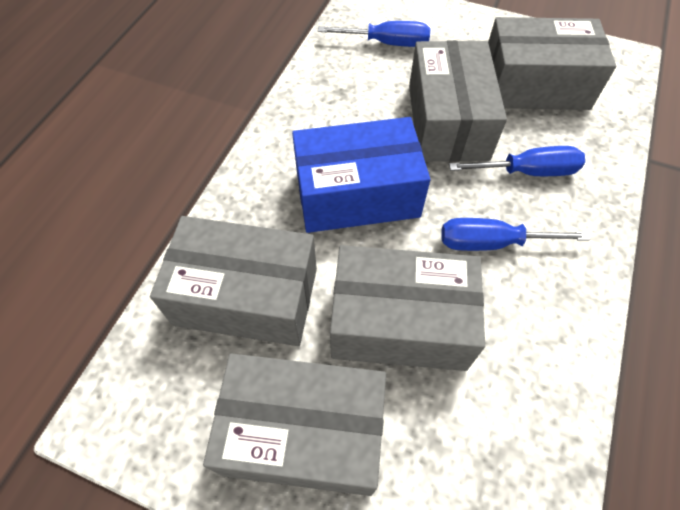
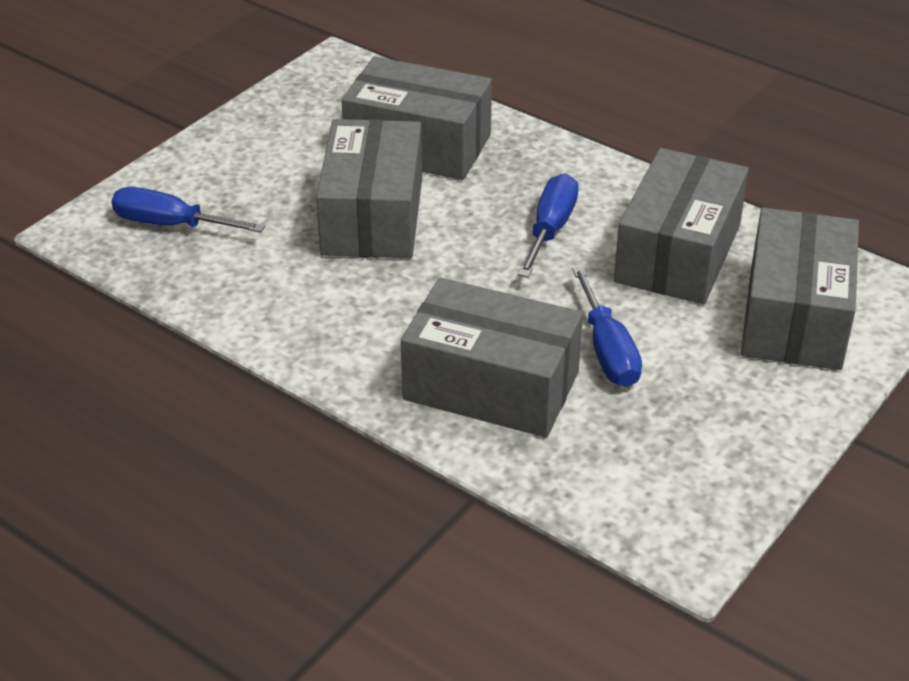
blue box: 1 -> 0

